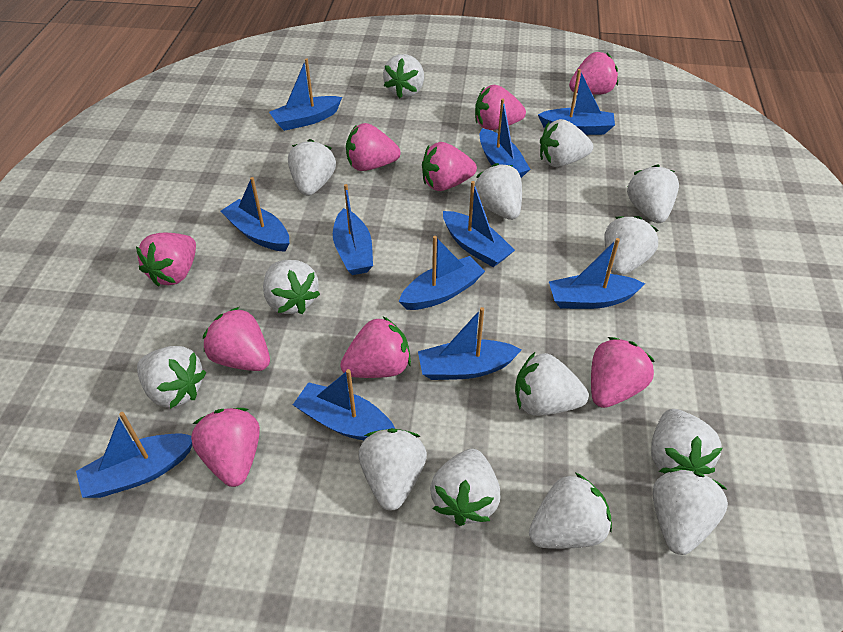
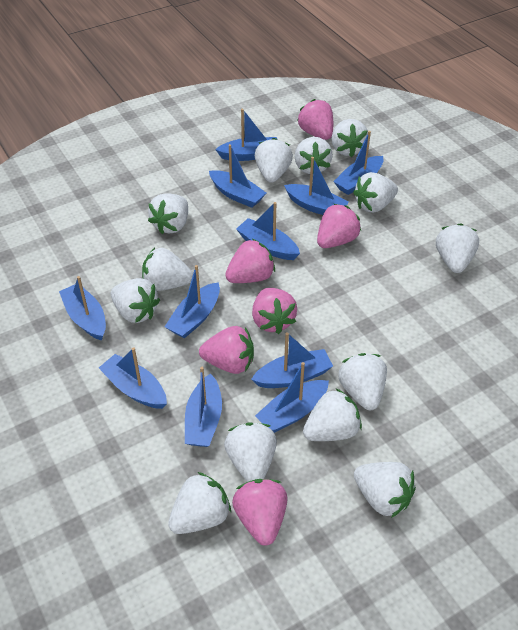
pink strawberry: 9 -> 6
white strawberry: 14 -> 13

